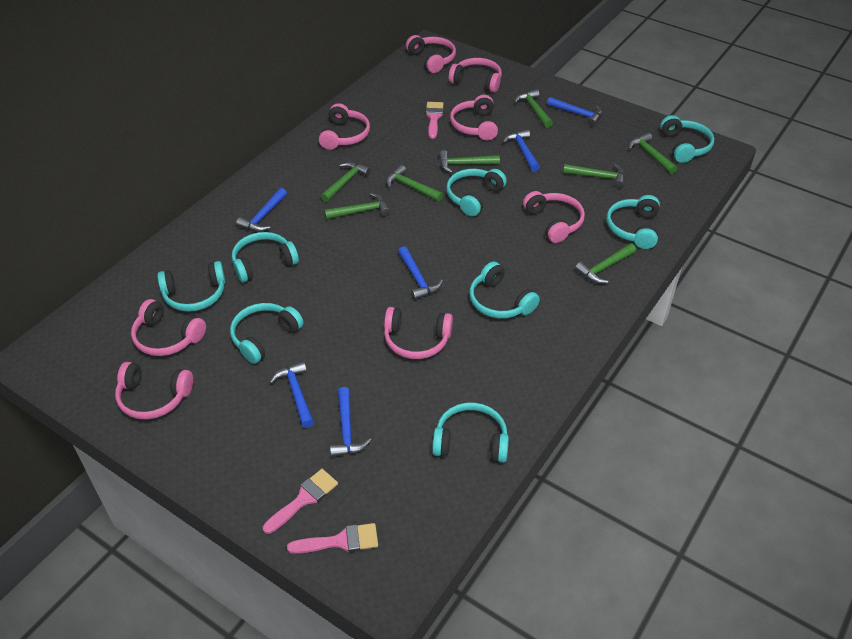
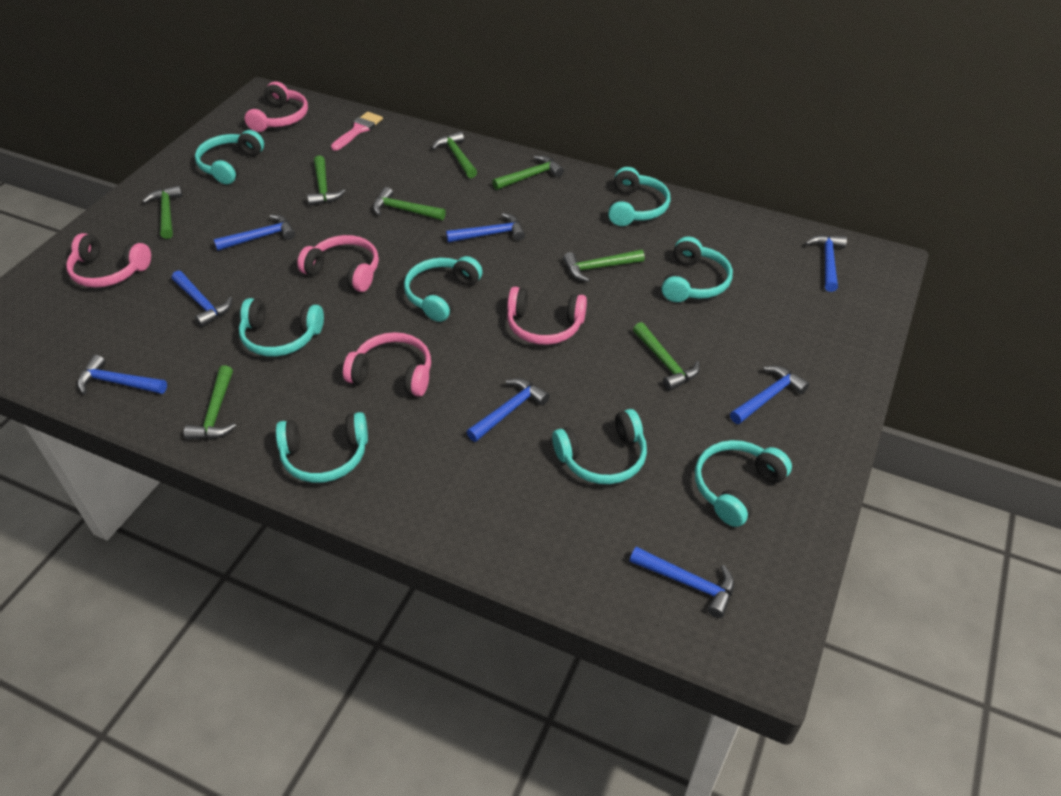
blue hammer: 6 -> 8
pink brush: 3 -> 1
pink headphones: 8 -> 5

